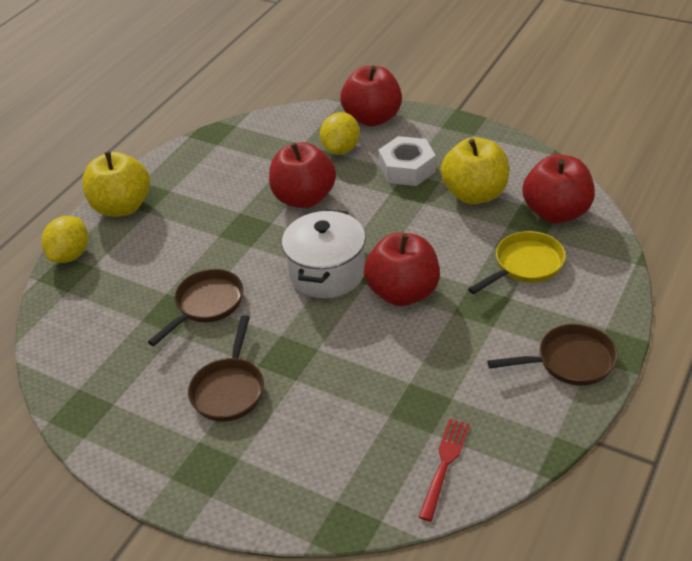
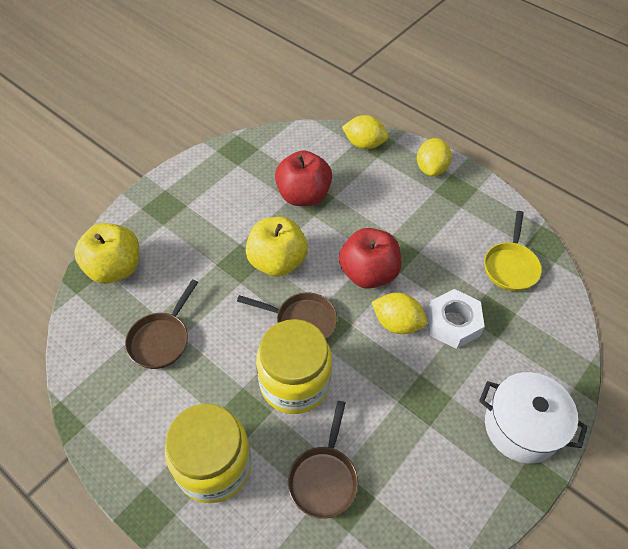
red apple: 4 -> 2
red fork: 1 -> 0
yellow jar: 0 -> 2
yellow lemon: 2 -> 3

